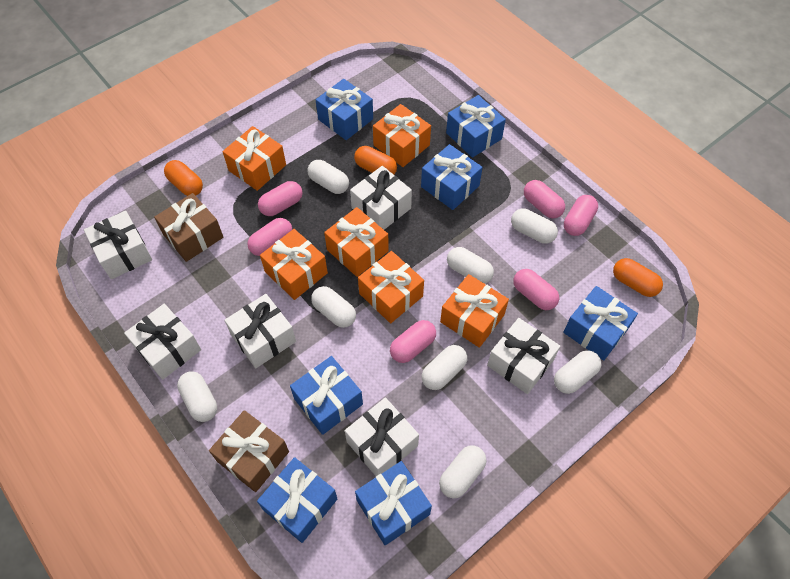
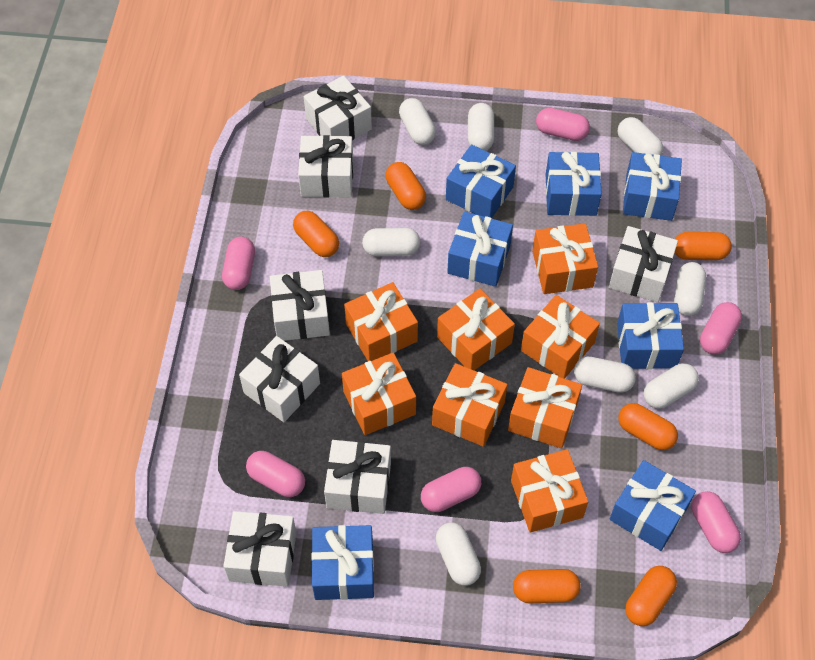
brown gift: 2 -> 0
orange capsule: 3 -> 6
orange gift: 6 -> 8
white gift: 6 -> 7

